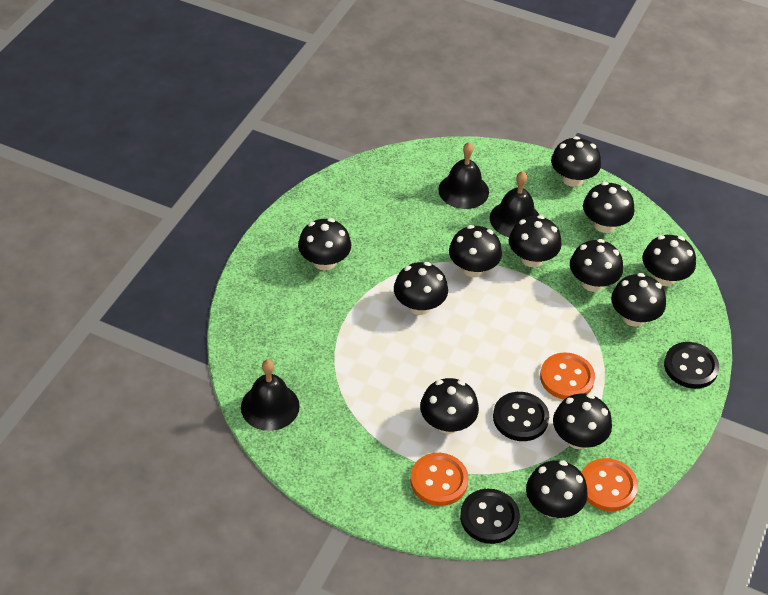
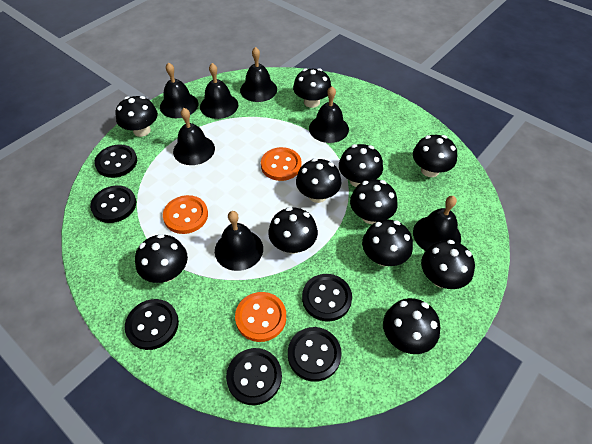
black bell: 3 -> 7
black button: 3 -> 6
black mushroom: 12 -> 11

